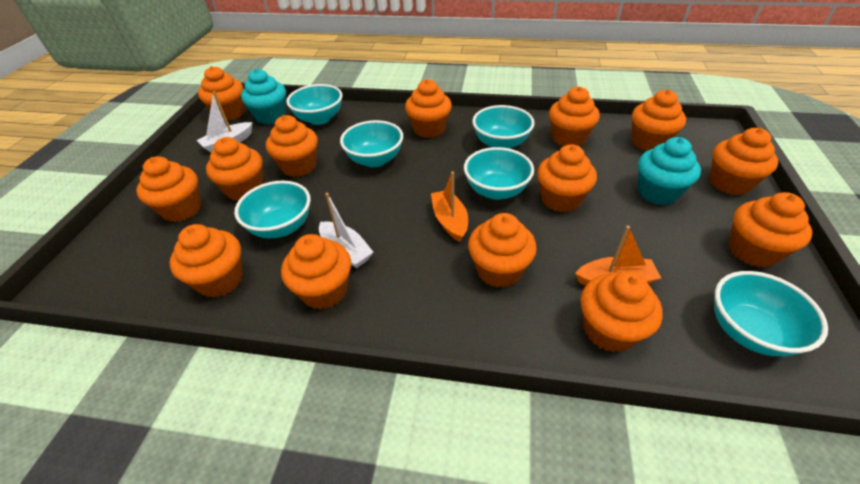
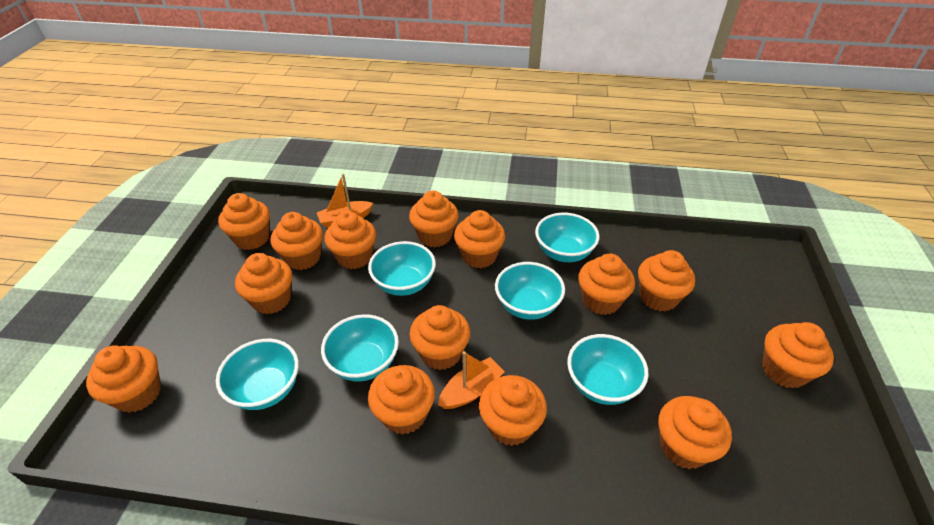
turquoise cupcake: 2 -> 0
white boat: 2 -> 0

